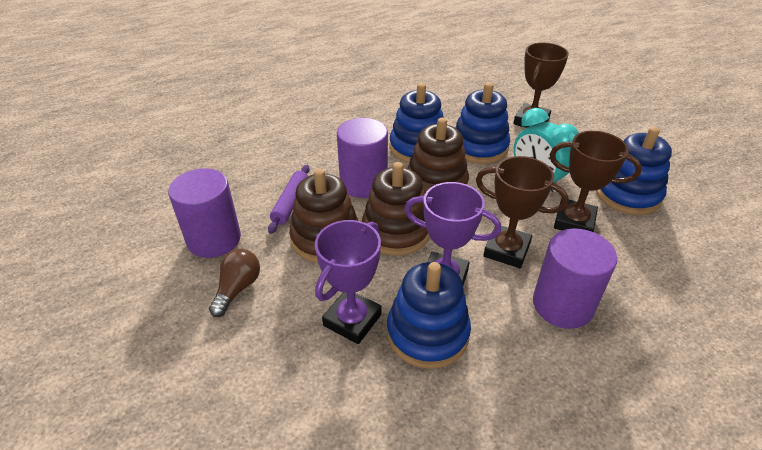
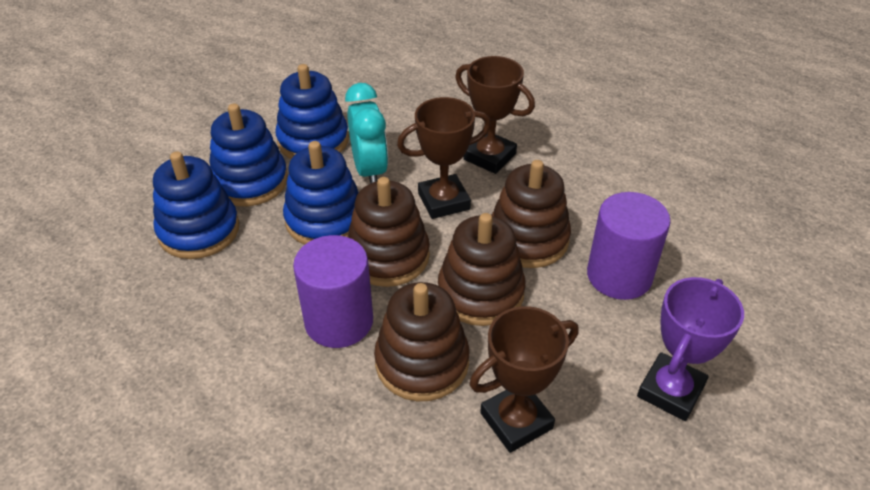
brown light bulb: 1 -> 0
brown stacking toy: 3 -> 4
purple cylinder: 3 -> 2
purple rolling pin: 1 -> 0
purple trophy: 2 -> 1

